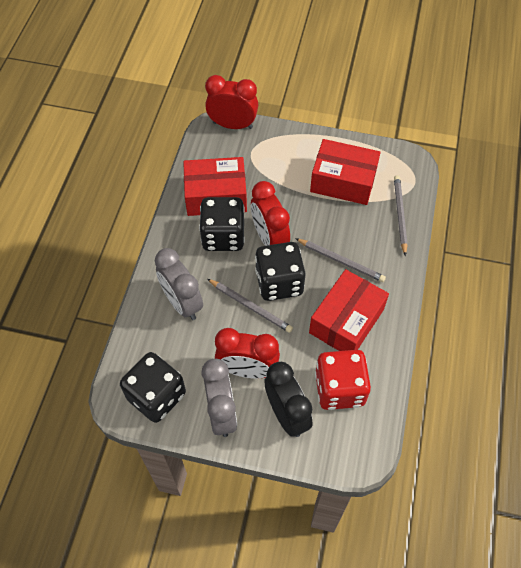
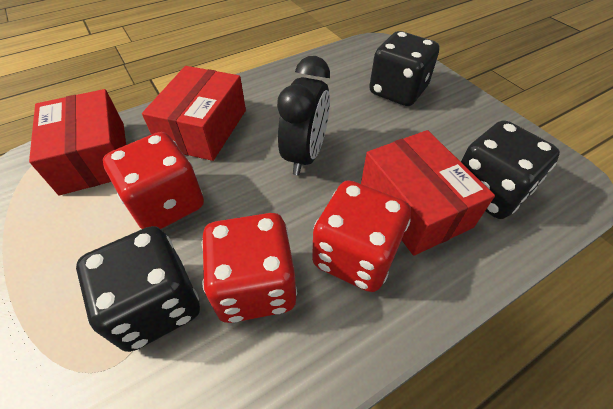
grey clock: 2 -> 0
grey pencil: 3 -> 0
red clock: 3 -> 0
red dice: 1 -> 3

